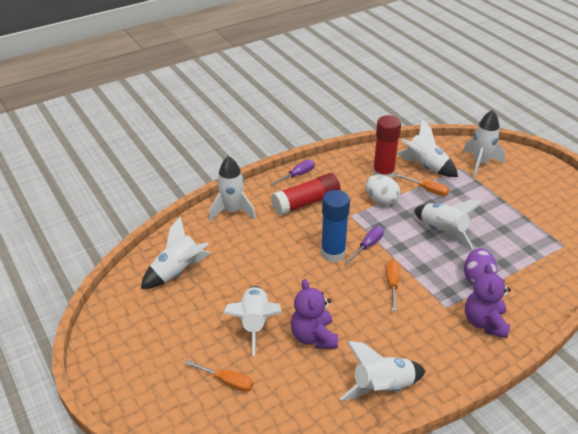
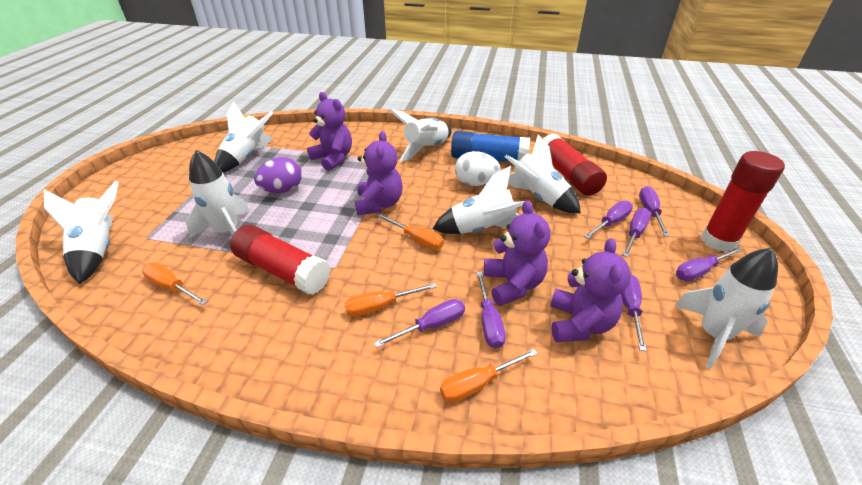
orange screwdriver: 3 -> 4
purple screwdriver: 2 -> 7
purple teddy bear: 2 -> 4
red glue stick: 2 -> 3

